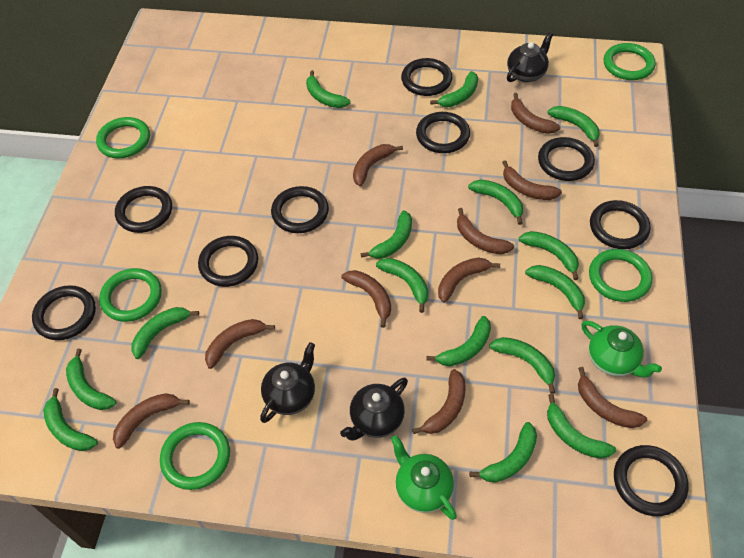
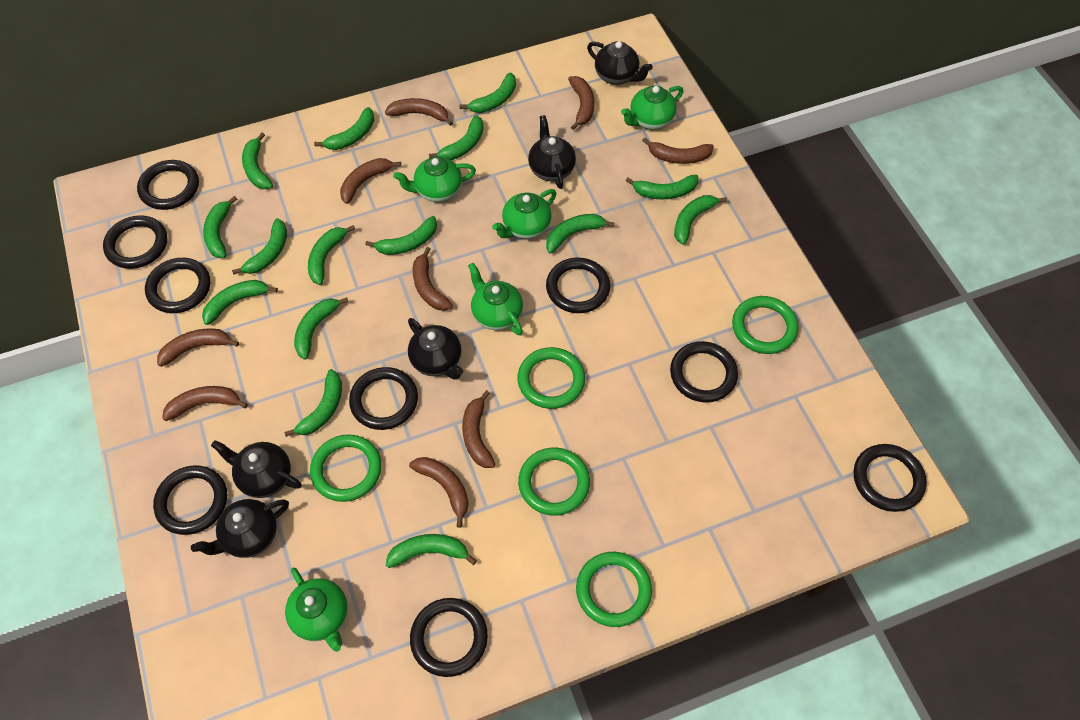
black teapot: 3 -> 5
brown banana: 10 -> 9
green teapot: 2 -> 5

